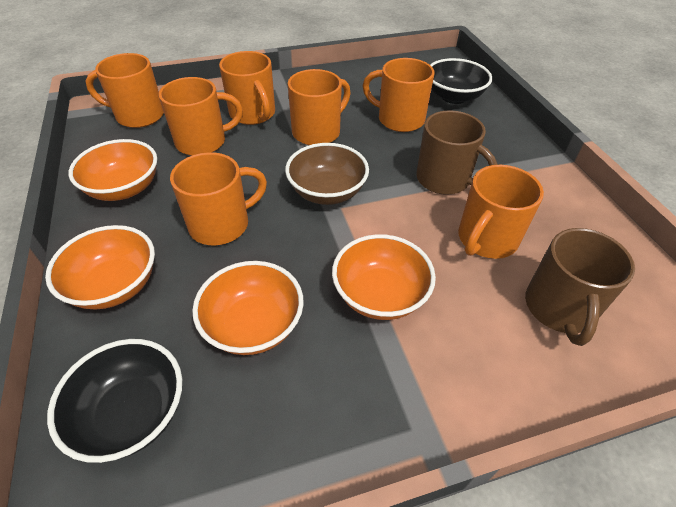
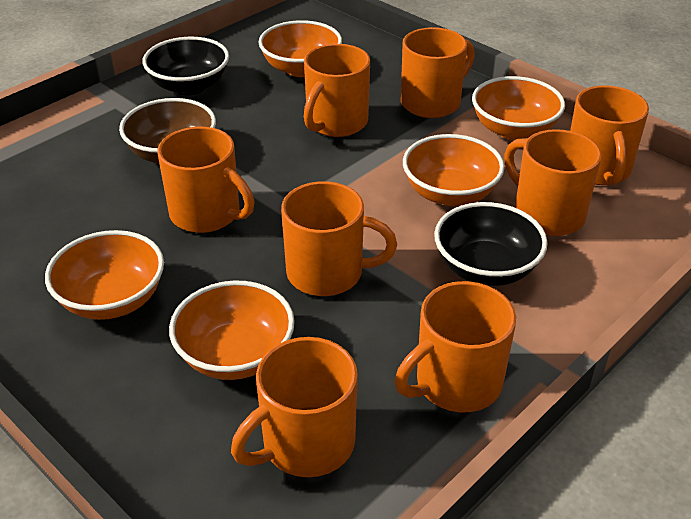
brown mug: 2 -> 0
orange bowl: 4 -> 5
orange mug: 7 -> 8

